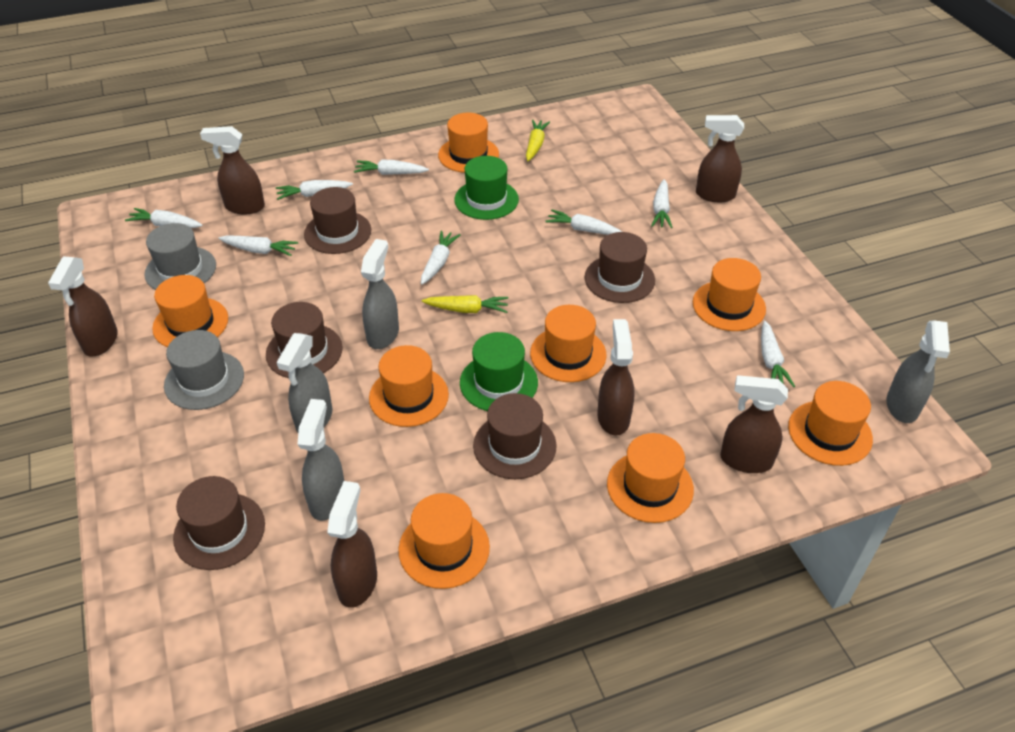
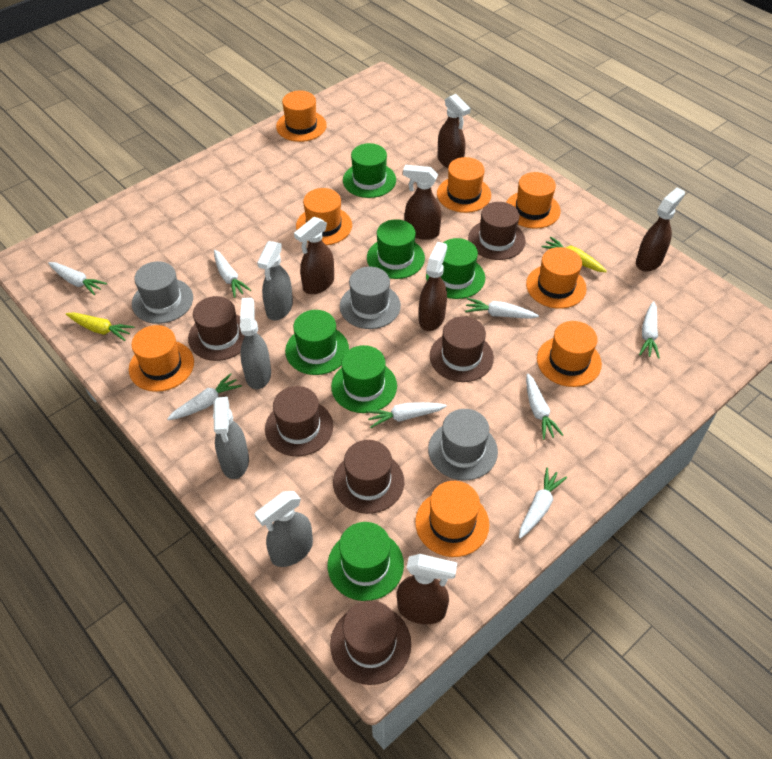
brown hat: 5 -> 6
green hat: 2 -> 6
grey hat: 2 -> 3

